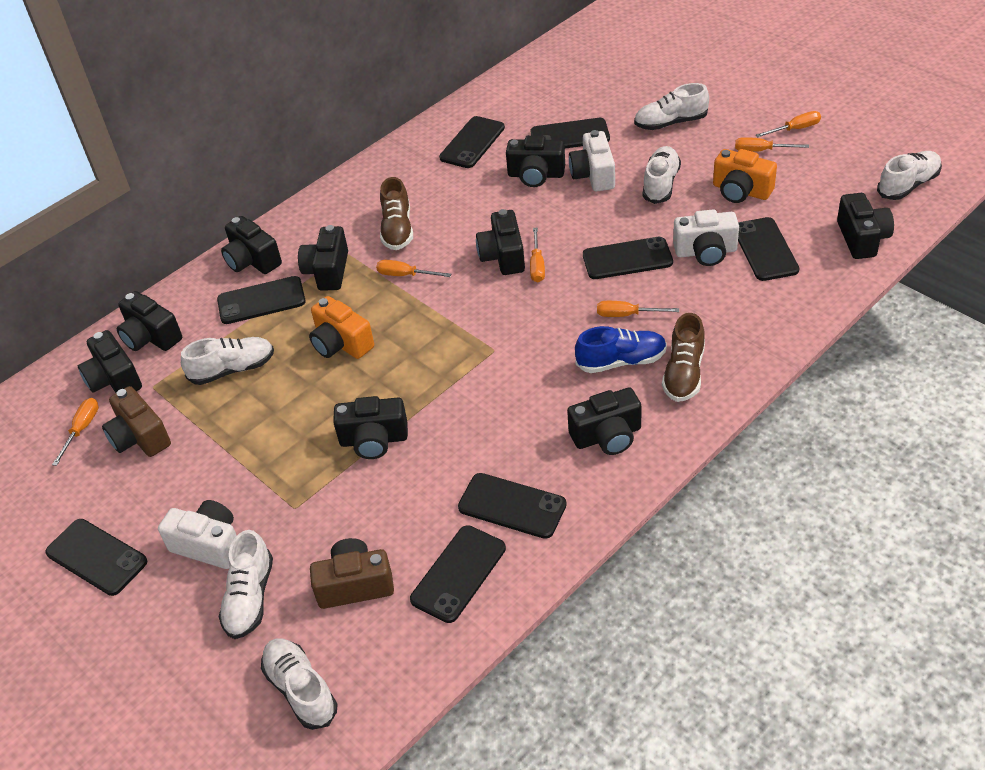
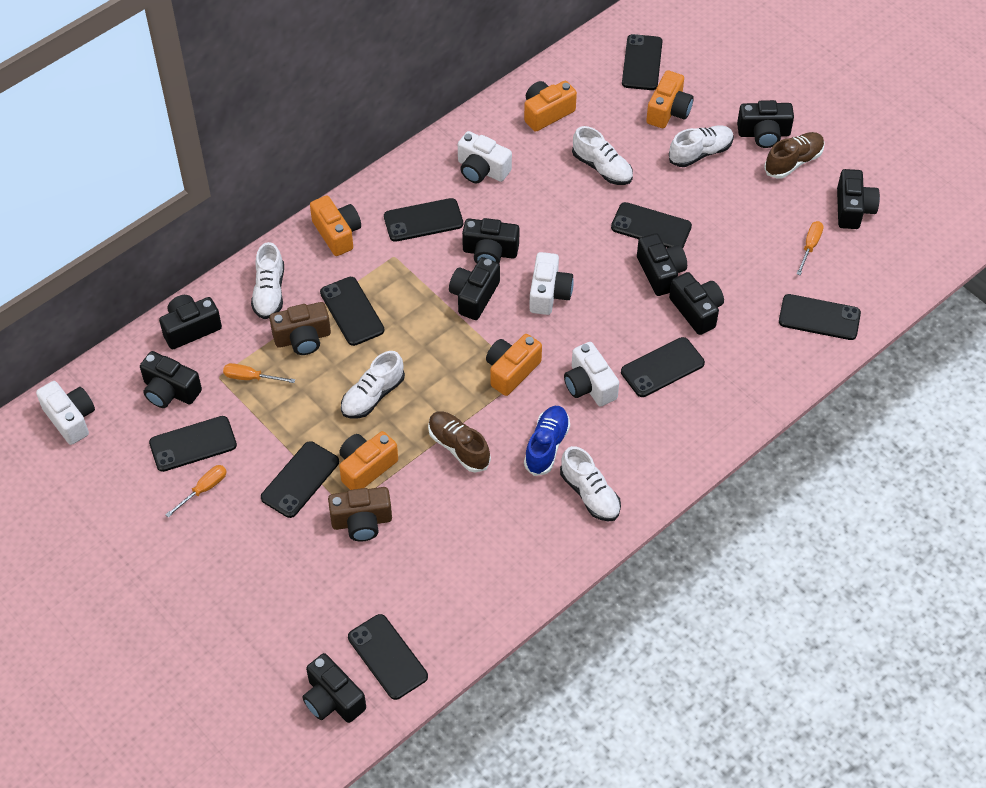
black phone: 8 -> 9
orange camera: 2 -> 5
orange screwdriver: 6 -> 3
white camera: 3 -> 4
white shoe: 6 -> 5

